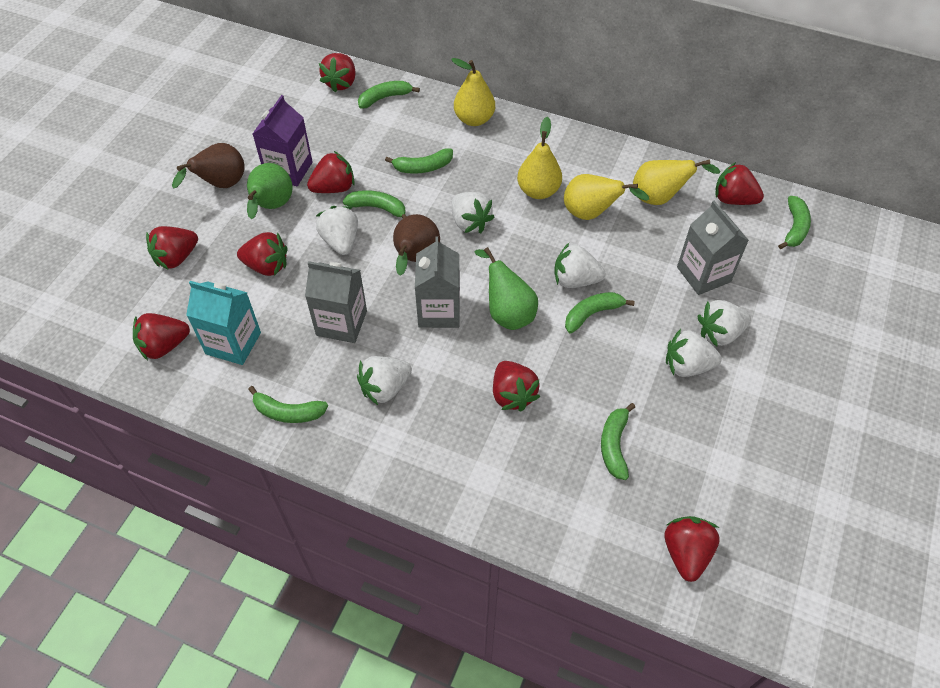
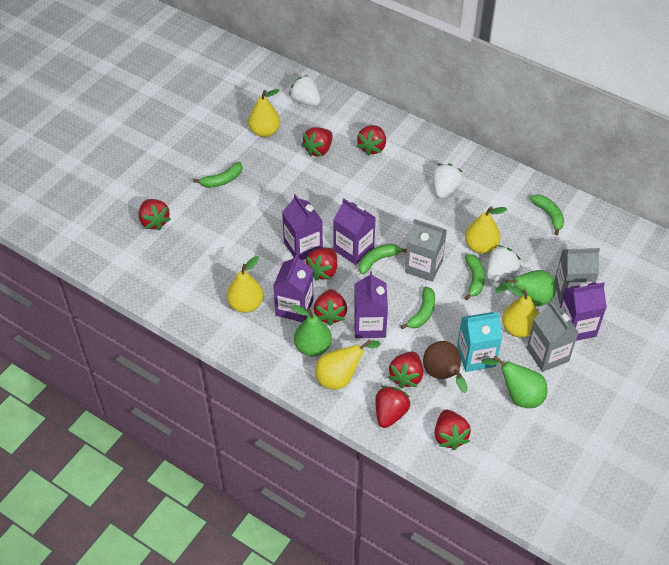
brown pear: 2 -> 1
green banana: 7 -> 5
green pear: 2 -> 3
purple carton: 1 -> 5
white strawberry: 6 -> 3
yellow pear: 4 -> 5

